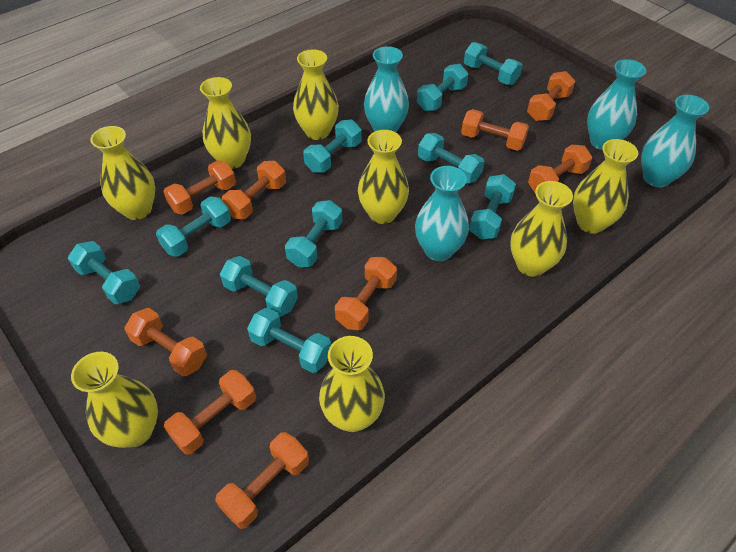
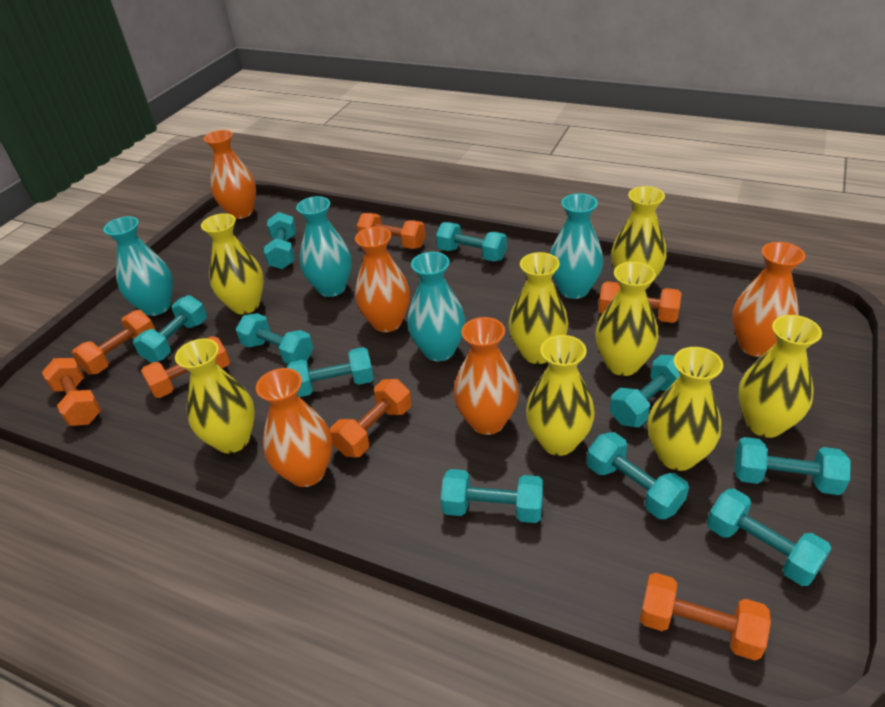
orange dumbbell: 9 -> 7
orange vase: 0 -> 5

